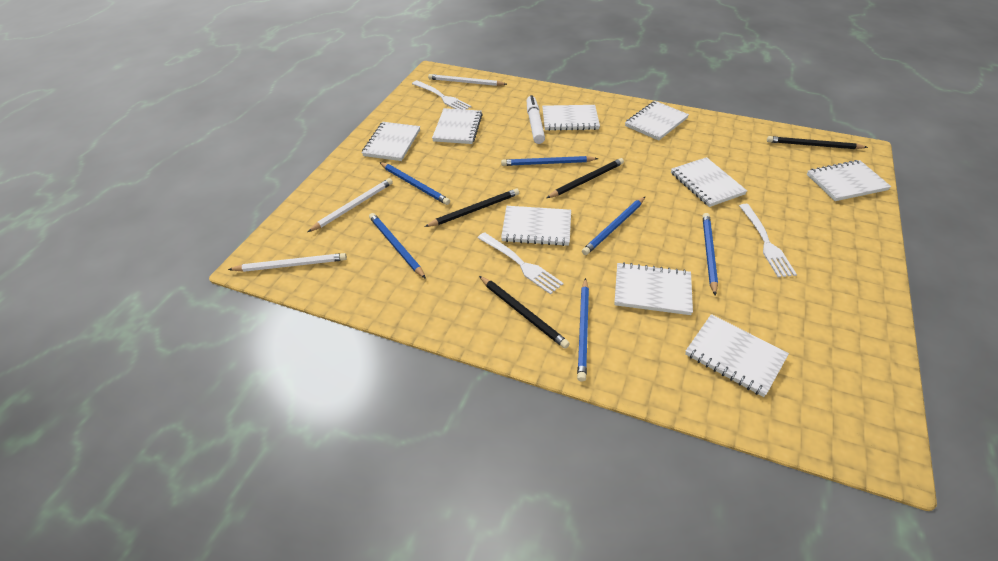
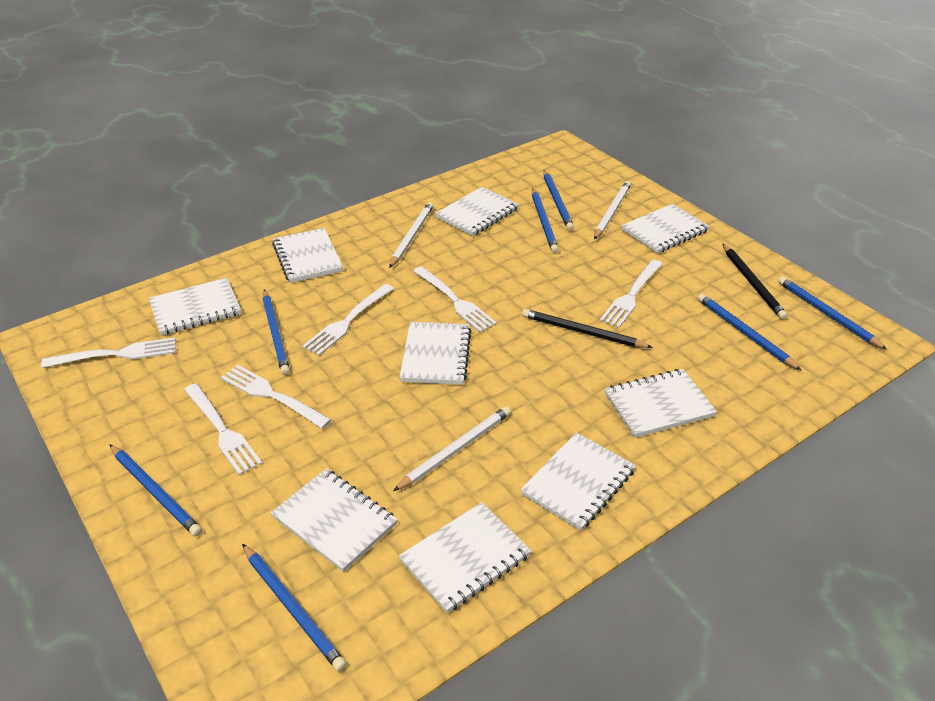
black pencil: 4 -> 2
blue pencil: 6 -> 7
white fork: 3 -> 6
white marker: 1 -> 0

